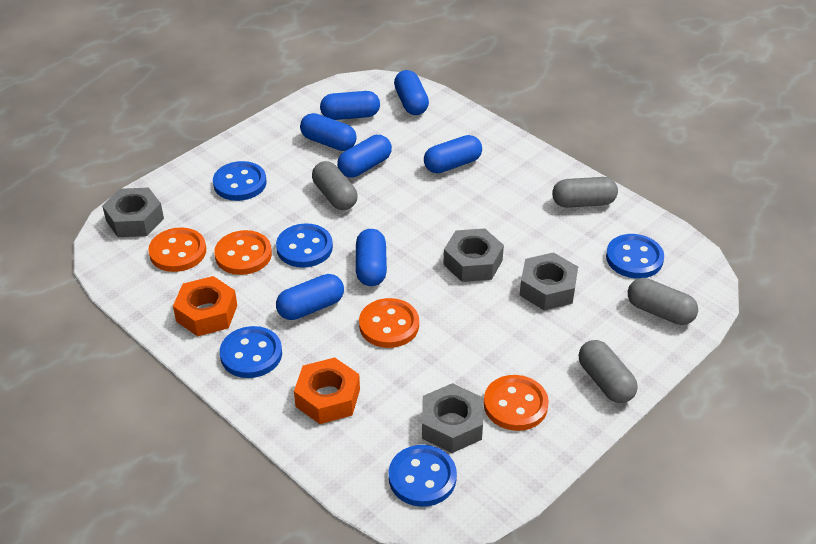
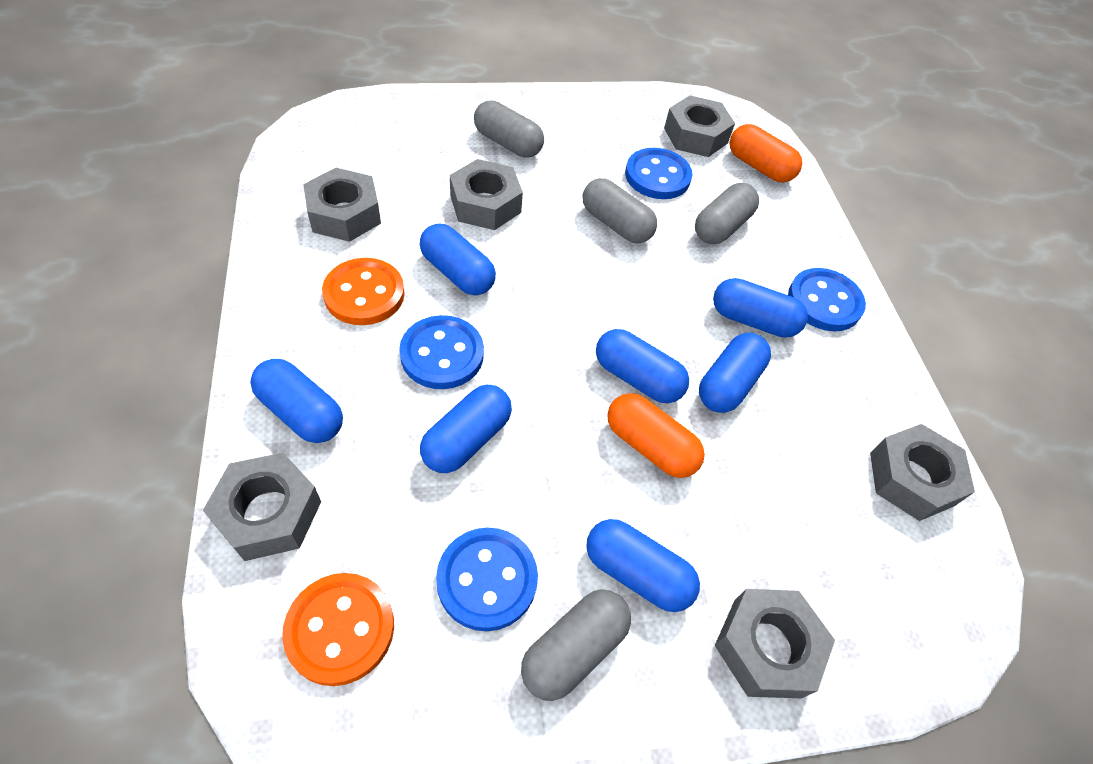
blue button: 5 -> 4
grey nut: 4 -> 6
orange button: 4 -> 2
orange capsule: 0 -> 2
orange nut: 2 -> 0

